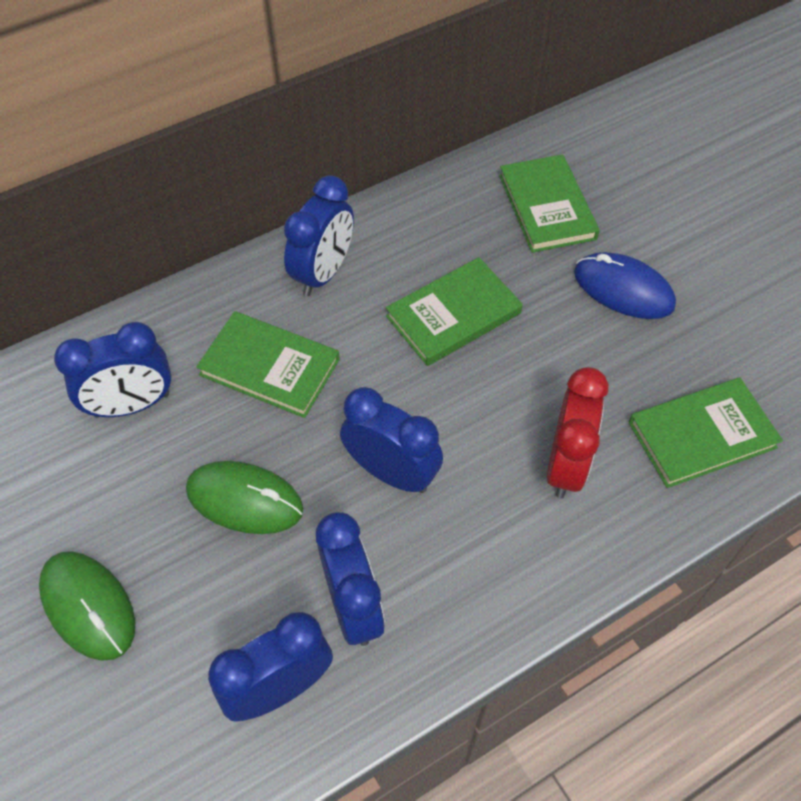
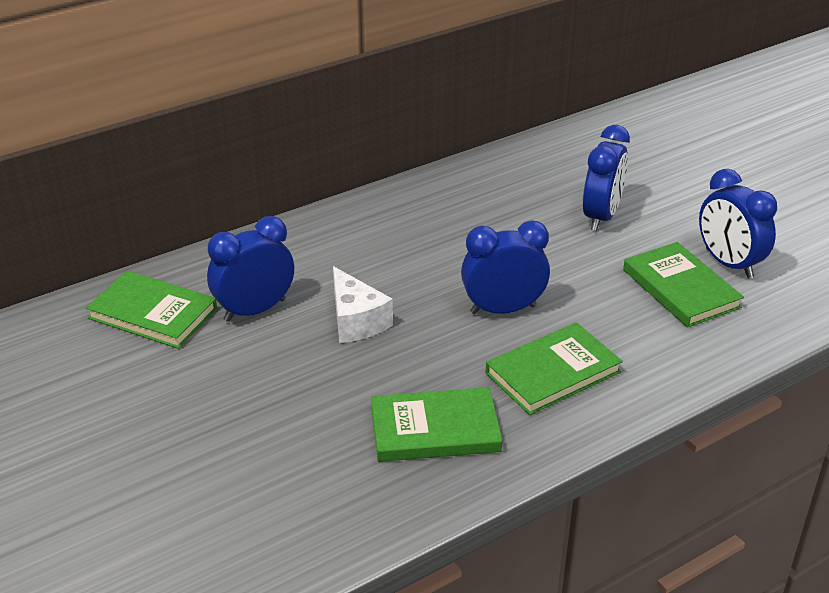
blue clock: 5 -> 4
blue mouse: 1 -> 0
green mouse: 2 -> 0
red clock: 1 -> 0
white cheese: 0 -> 1

